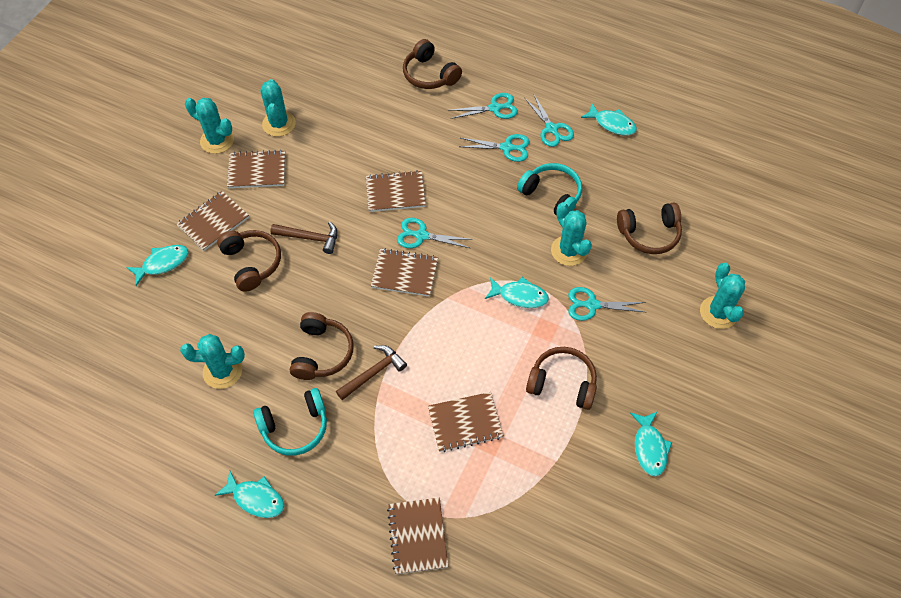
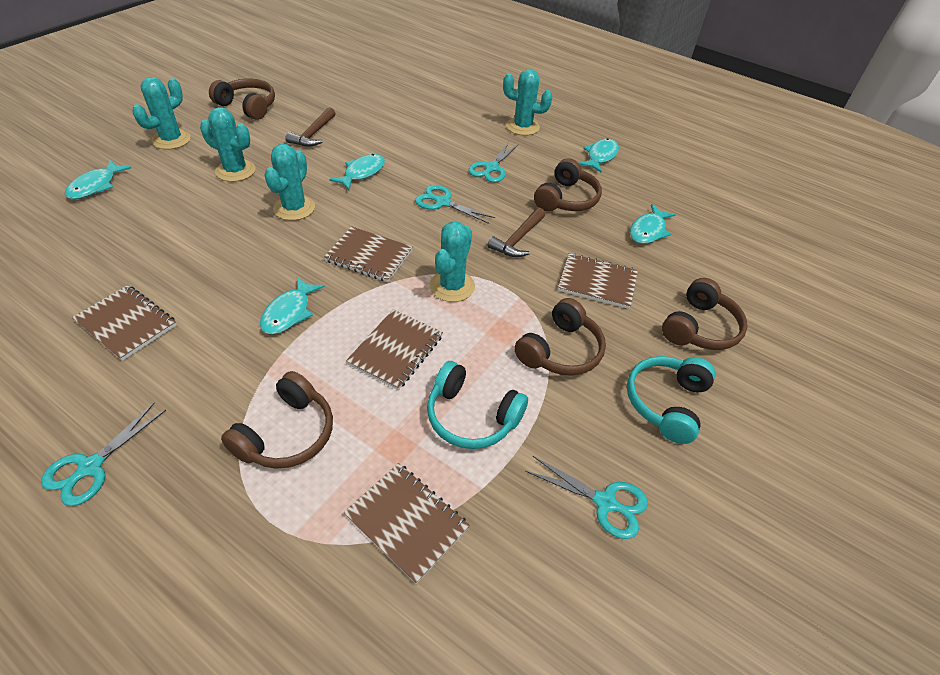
brown notebook: 6 -> 5
turquoise scissors: 5 -> 4

